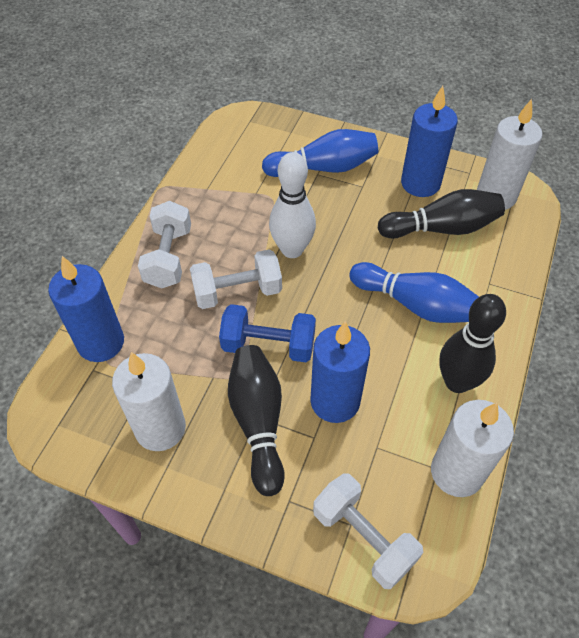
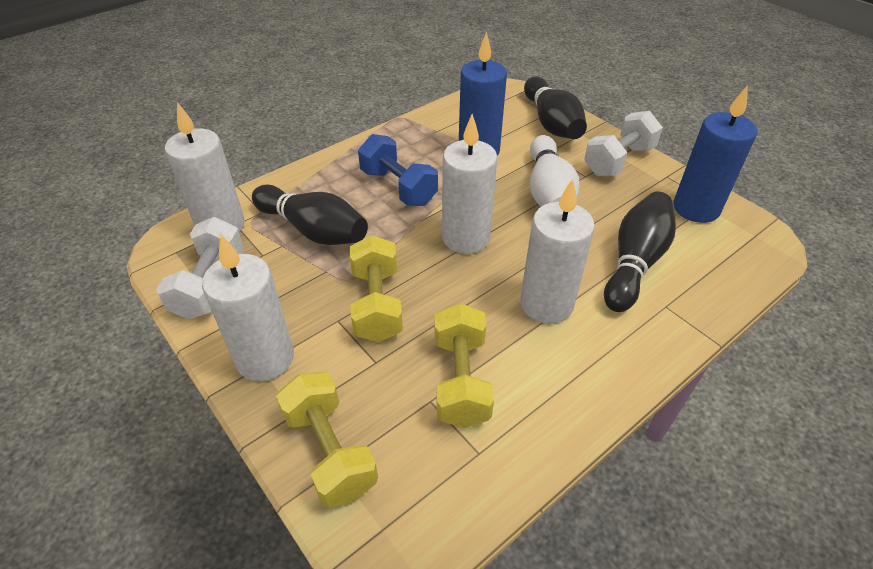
blue bowling pin: 2 -> 0
blue candle: 3 -> 2
white candle: 3 -> 4
white dumbbell: 3 -> 2
yellow dumbbell: 0 -> 3

